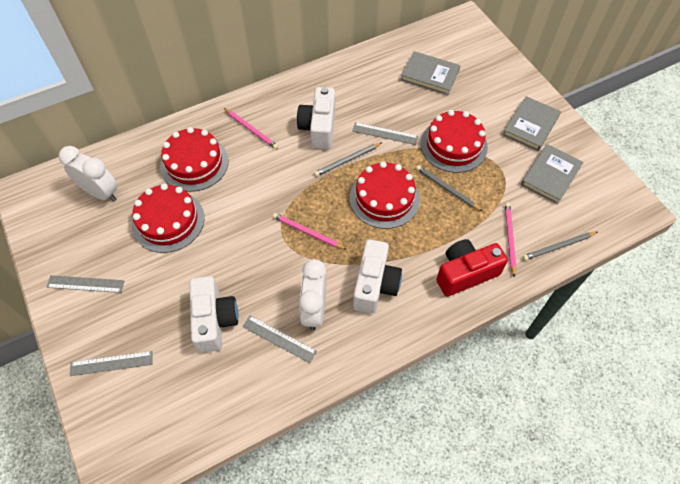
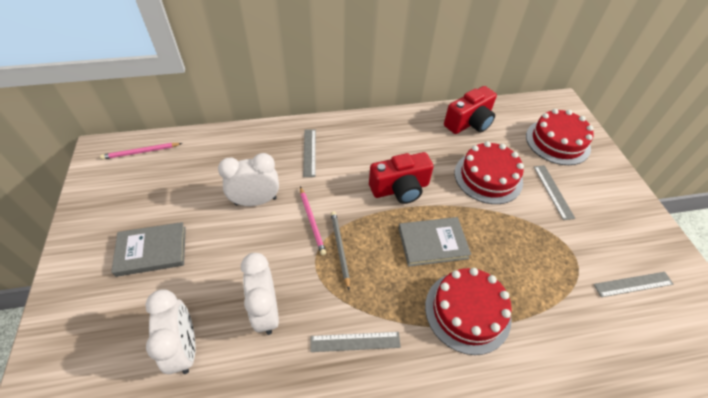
grey book: 3 -> 2
grey pencil: 3 -> 1
pink pencil: 3 -> 2
red cake: 4 -> 3
red camera: 1 -> 2
white camera: 3 -> 0
white clock: 2 -> 3

